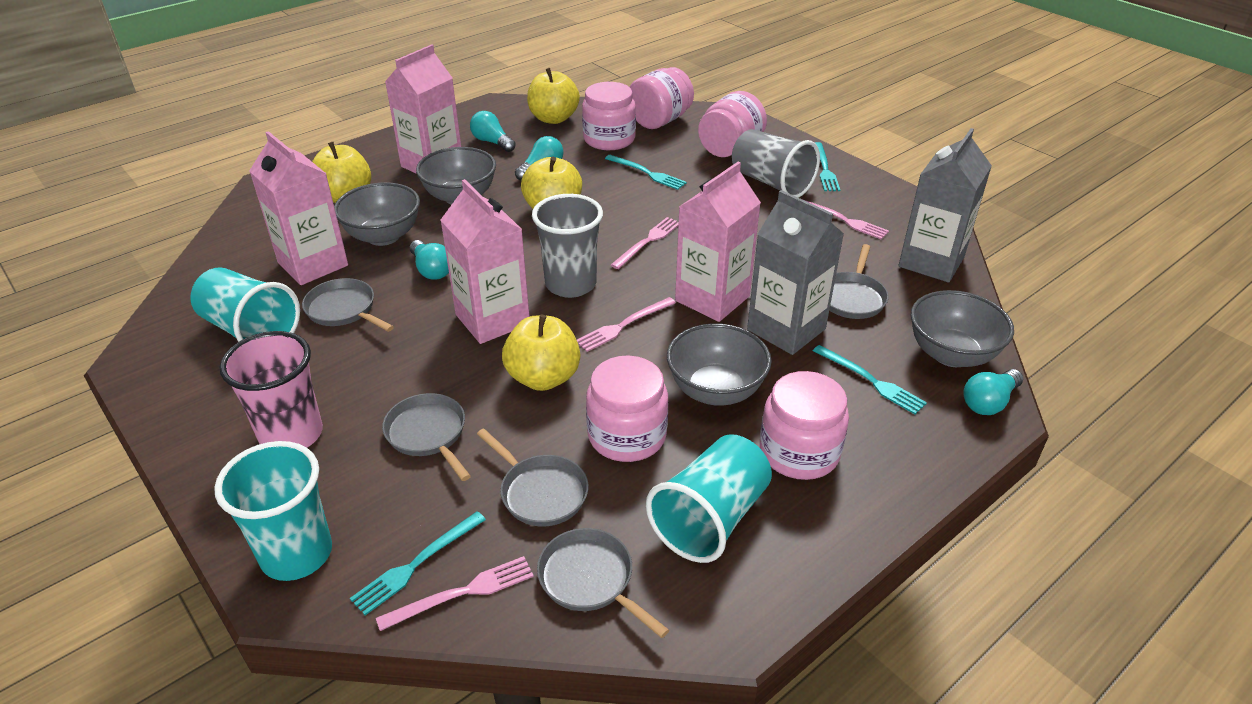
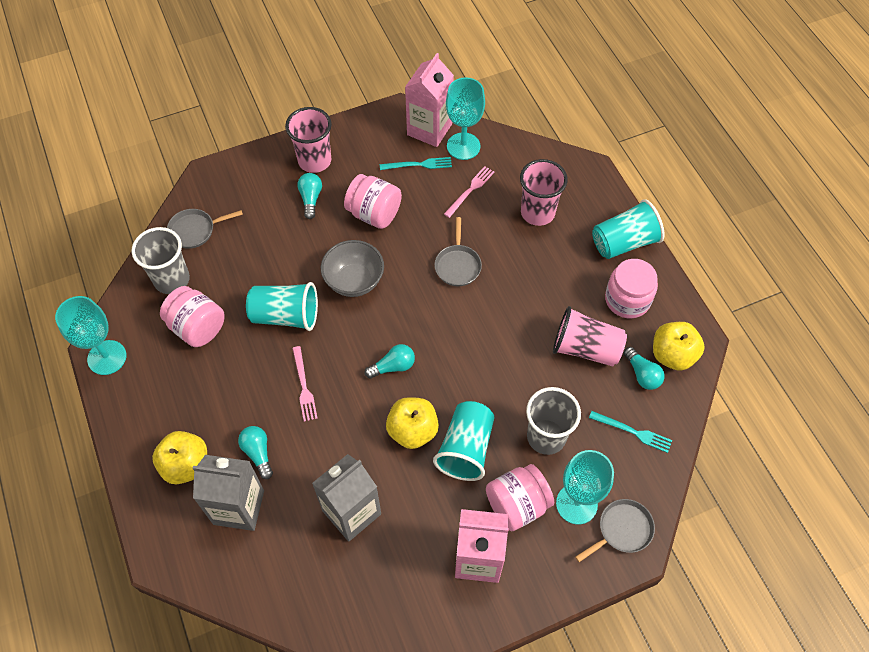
grey bowl: 4 -> 1
grey pan: 5 -> 3
pink carton: 4 -> 2
pink cup: 1 -> 3
pink fork: 4 -> 2
pink jar: 5 -> 4
turquoise fork: 4 -> 2
turquoise goblet: 0 -> 3
yellow apple: 4 -> 3

